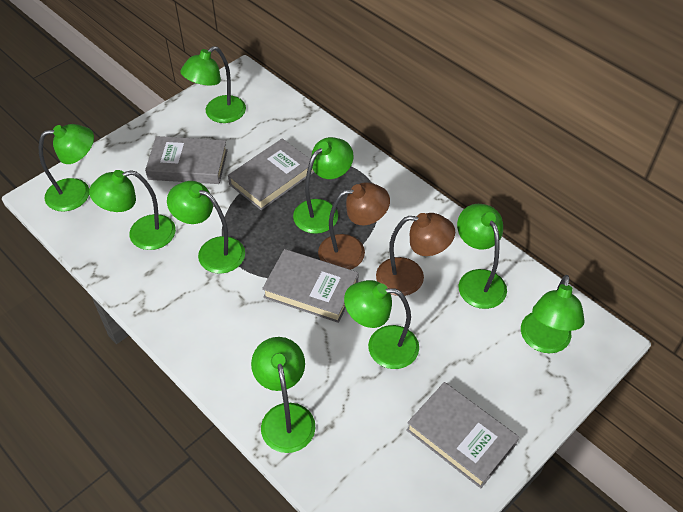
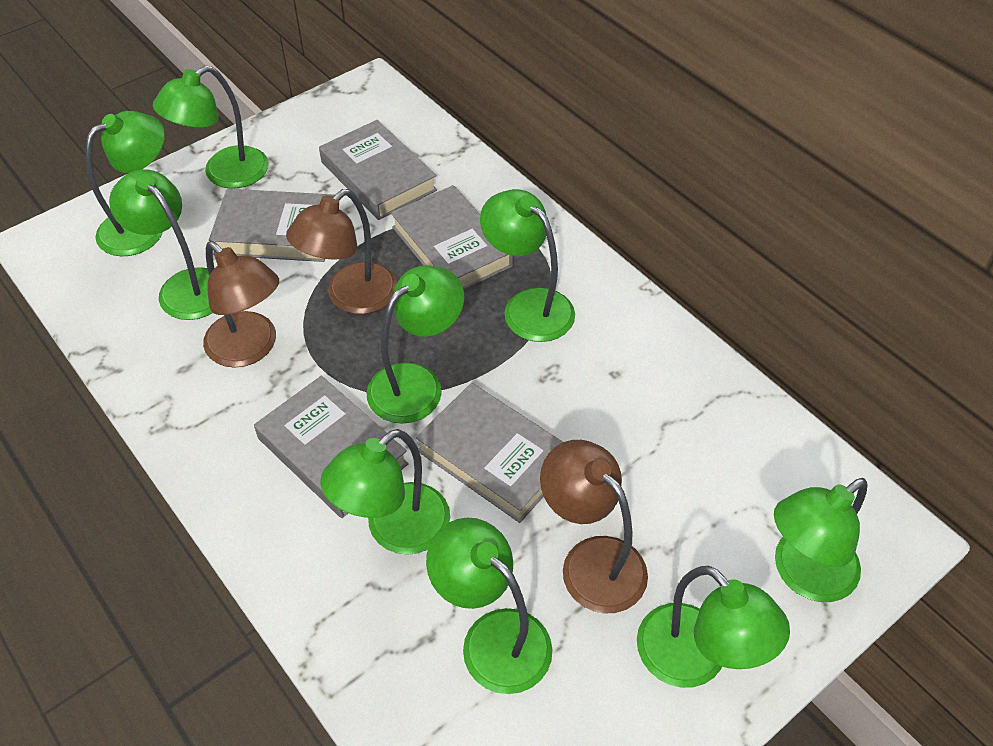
brown lamp: 2 -> 3
grey book: 4 -> 5

